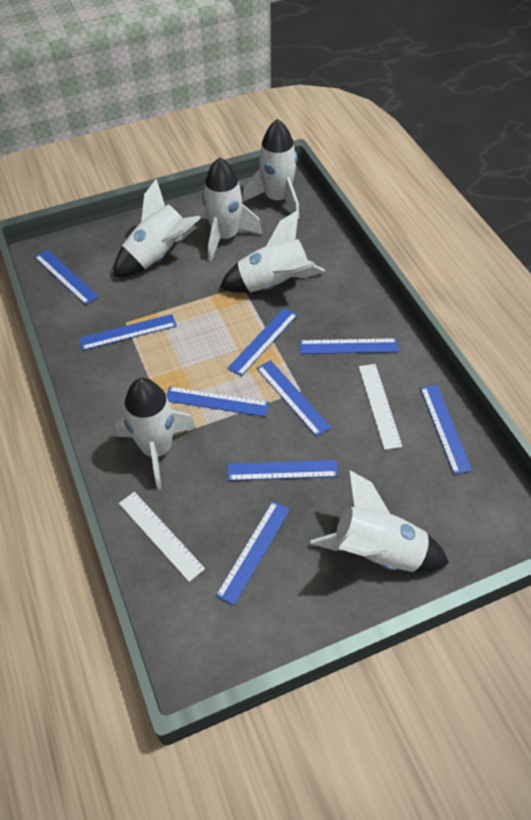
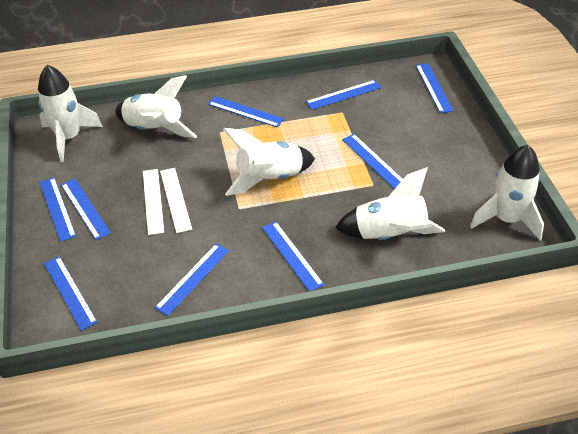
white rocket: 6 -> 5

